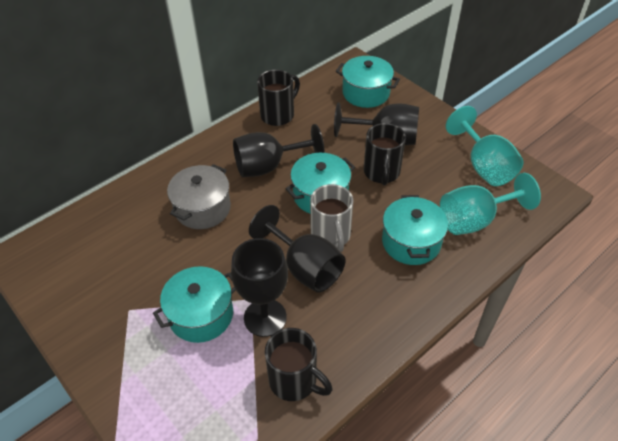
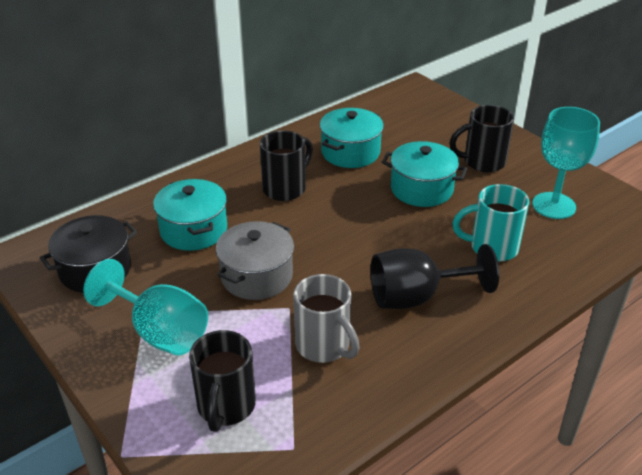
black goblet: 4 -> 1
black pot: 0 -> 1
turquoise mug: 0 -> 1
turquoise pot: 4 -> 3

